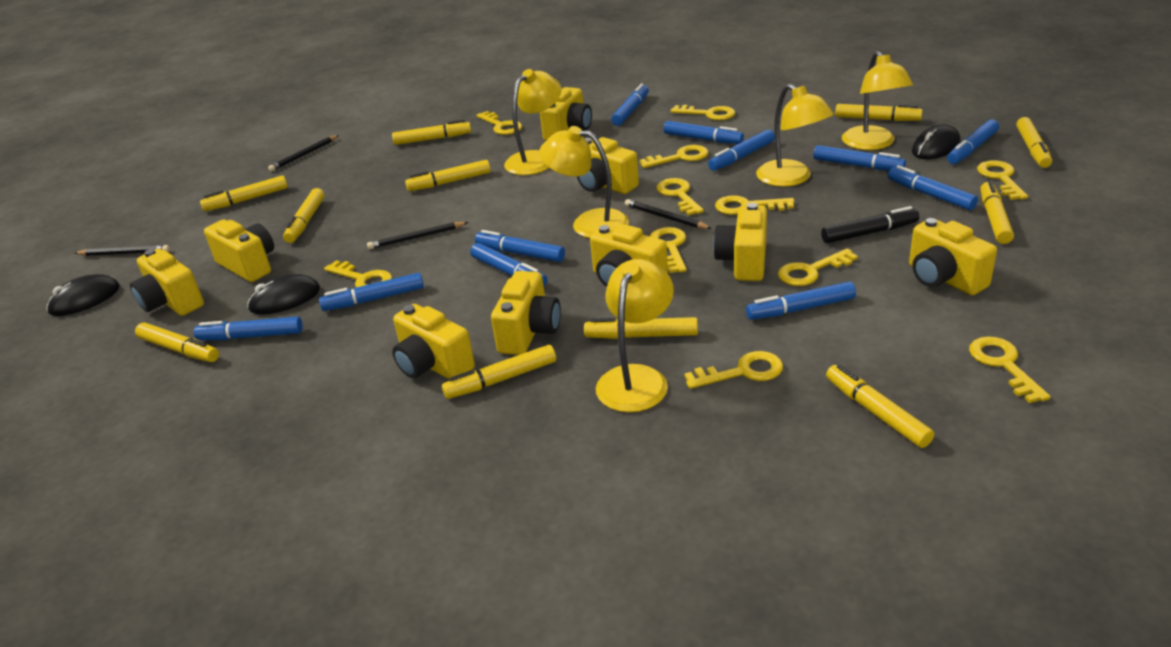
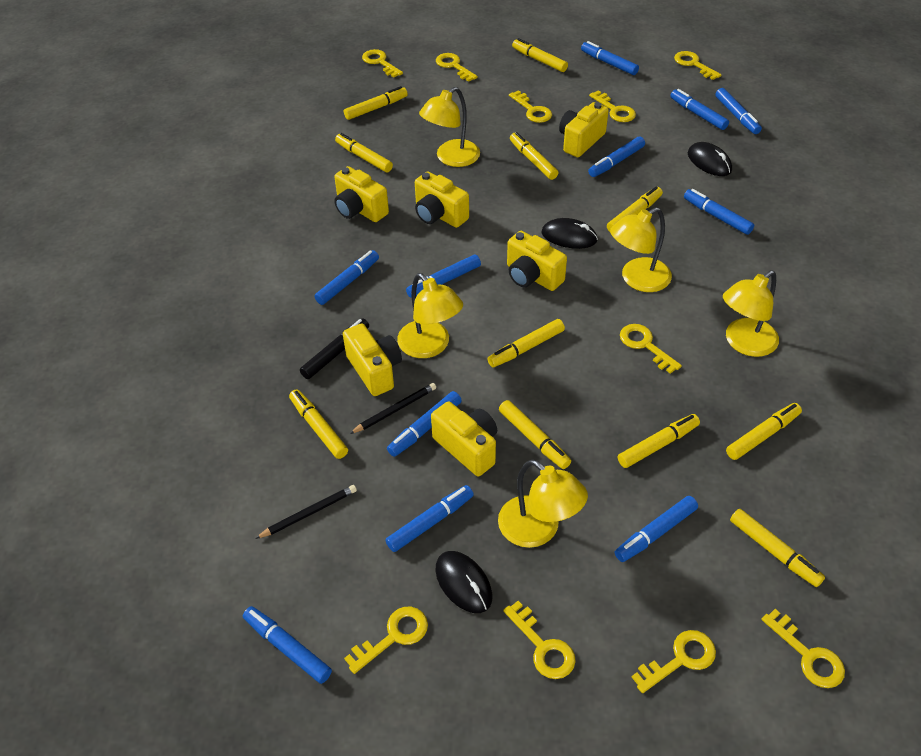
black pencil: 4 -> 2
yellow camera: 9 -> 6
yellow key: 11 -> 10

